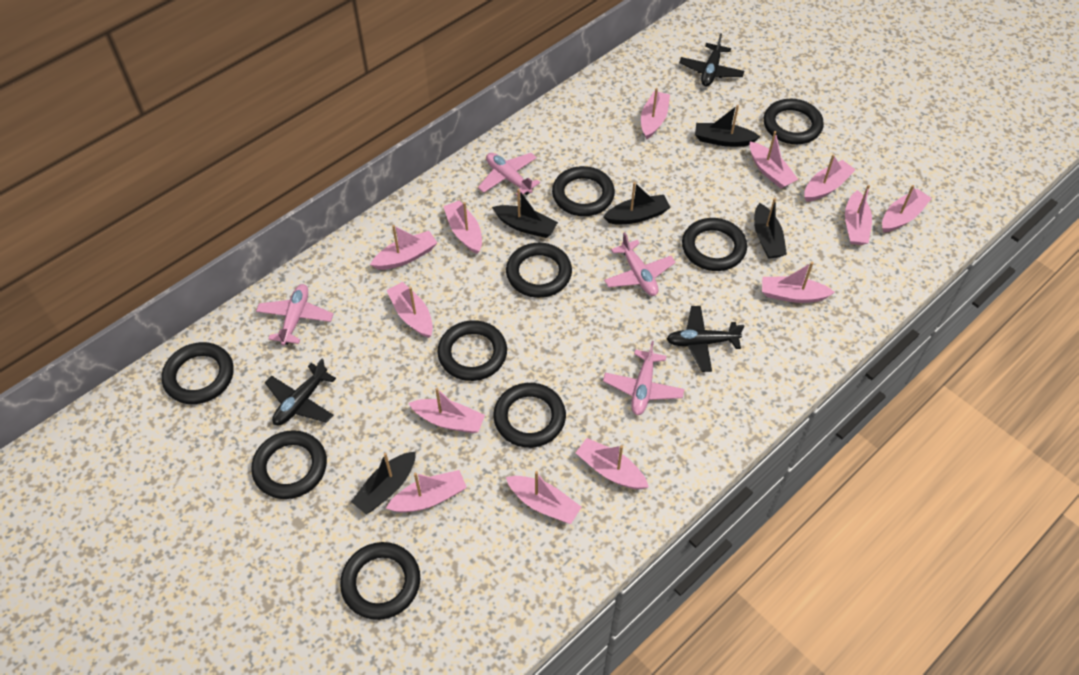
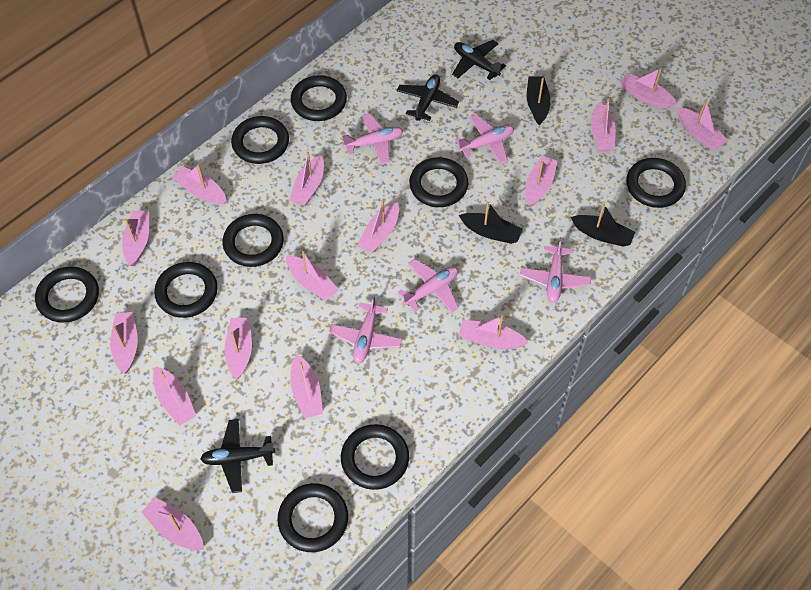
black boat: 5 -> 3
pink boat: 13 -> 15
pink plane: 4 -> 5

